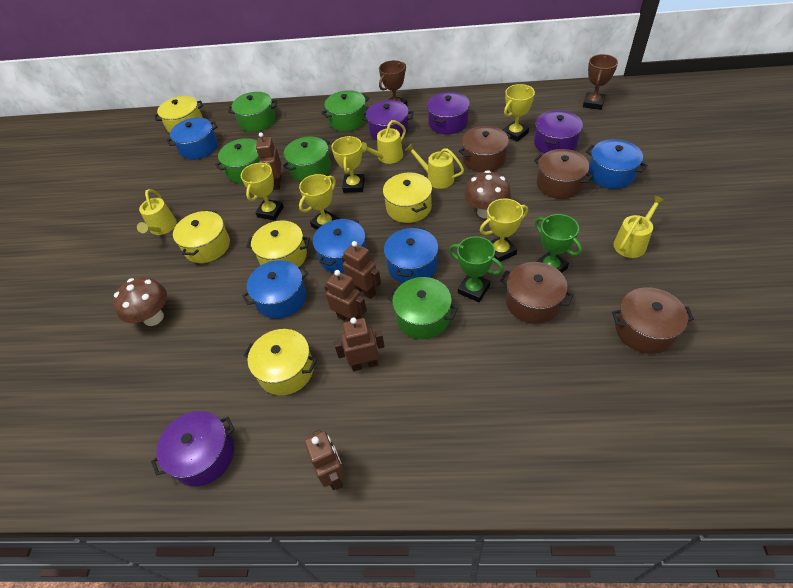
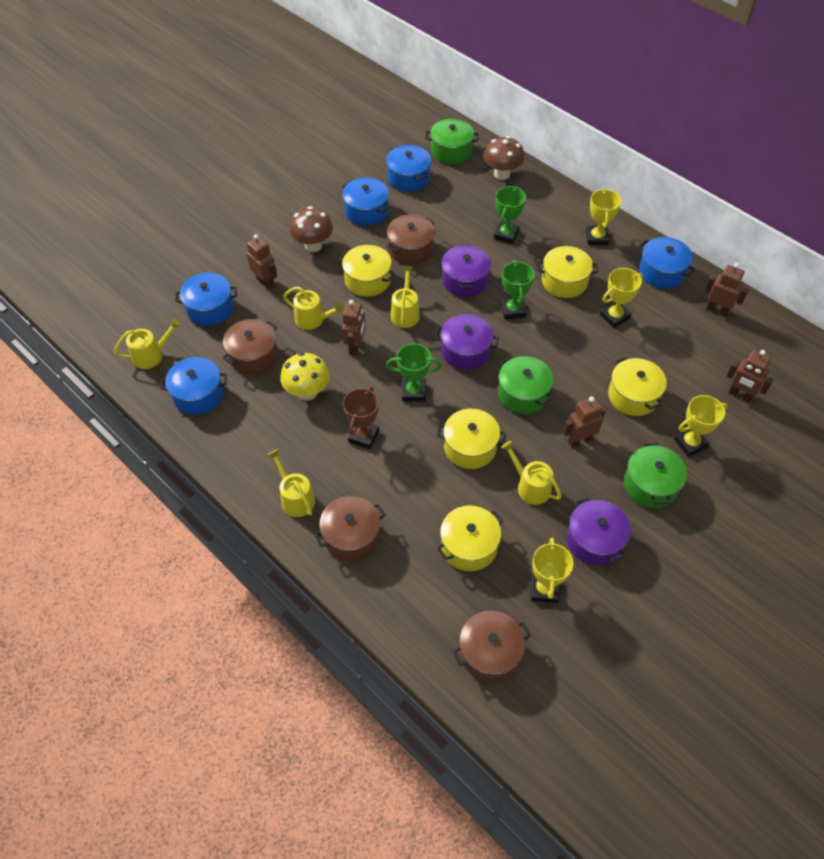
brown trophy: 2 -> 1
green pot: 5 -> 3
green trophy: 2 -> 3
purple pot: 4 -> 3
yellow mushroom: 0 -> 1
yellow trophy: 5 -> 4
yellow watering can: 4 -> 5

